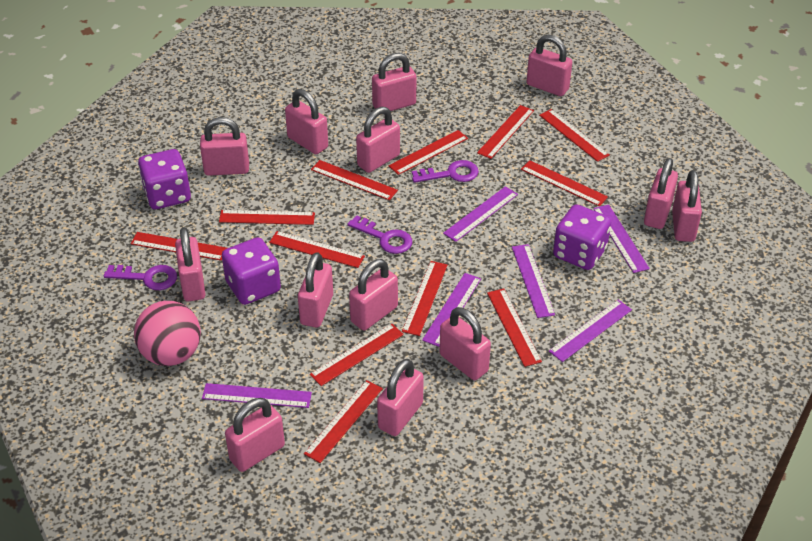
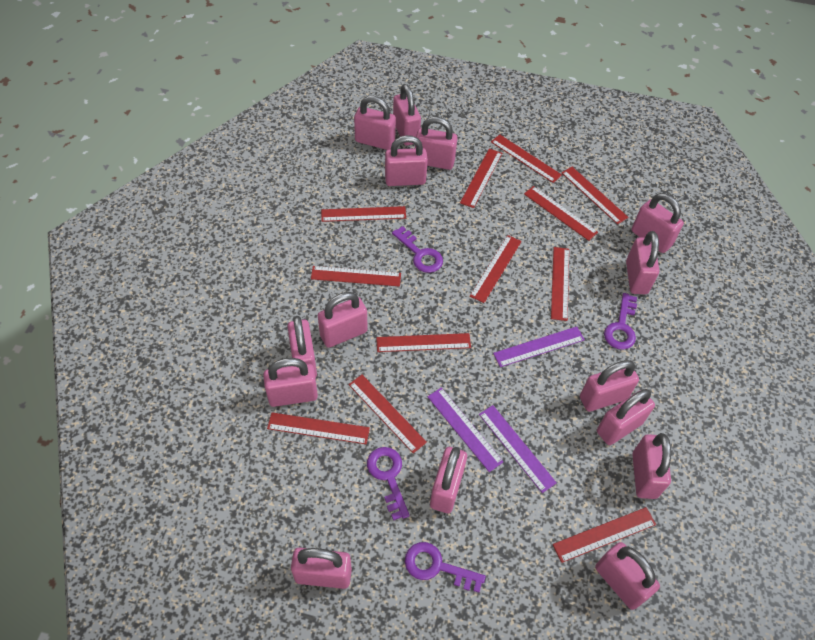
pink ball: 1 -> 0
pink padlock: 13 -> 15
purple dice: 3 -> 0
purple key: 3 -> 4
purple ruler: 6 -> 3

